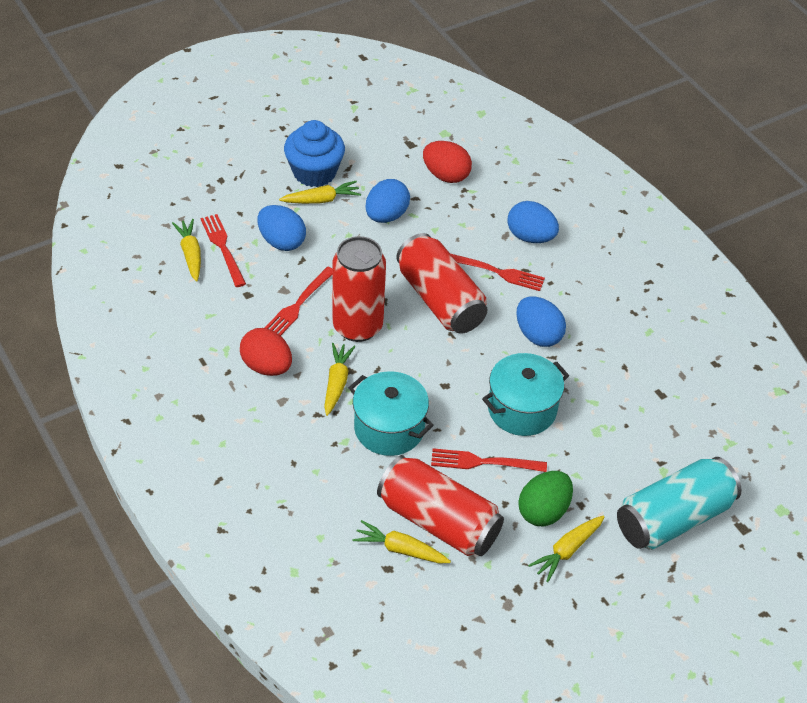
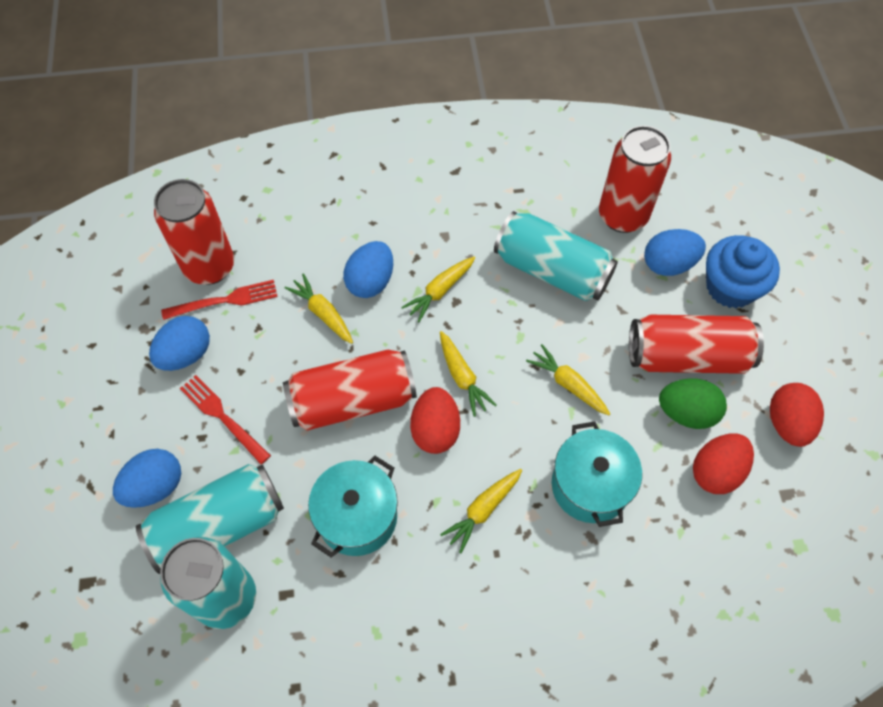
red can: 3 -> 4
red egg: 2 -> 3
red fork: 4 -> 2
turquoise can: 1 -> 3

